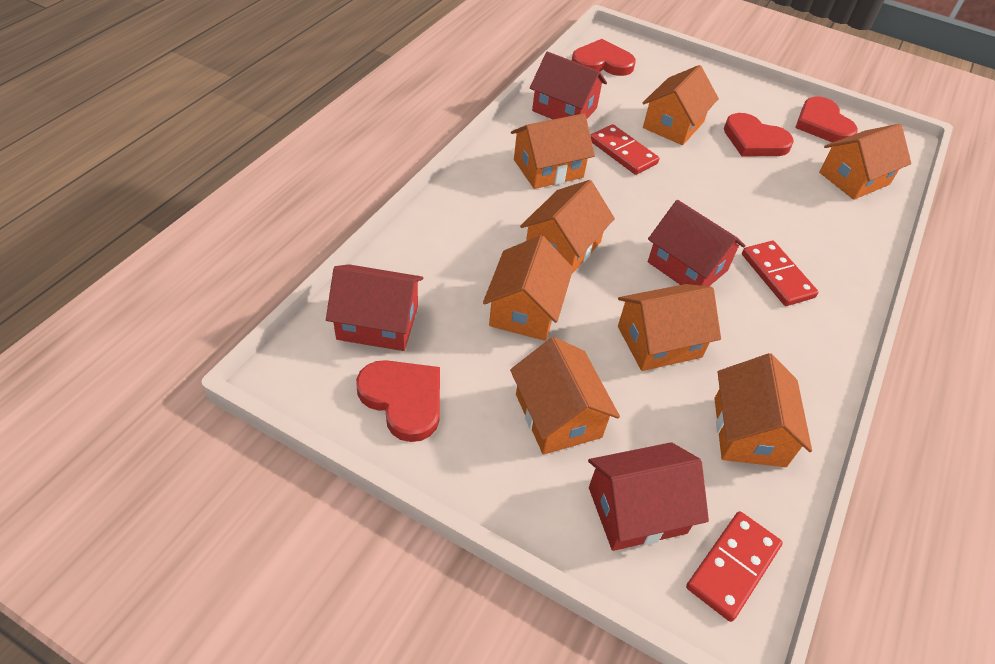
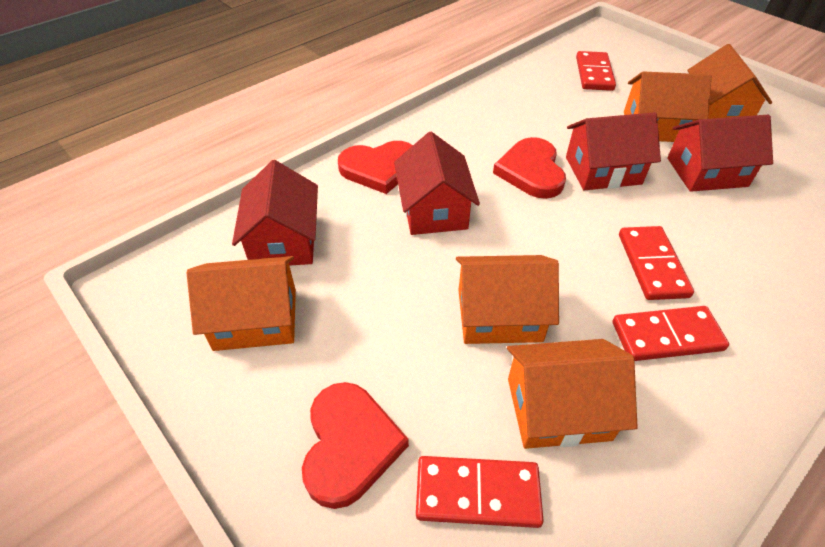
orange house: 8 -> 5
red domino: 3 -> 4
red heart: 4 -> 3

